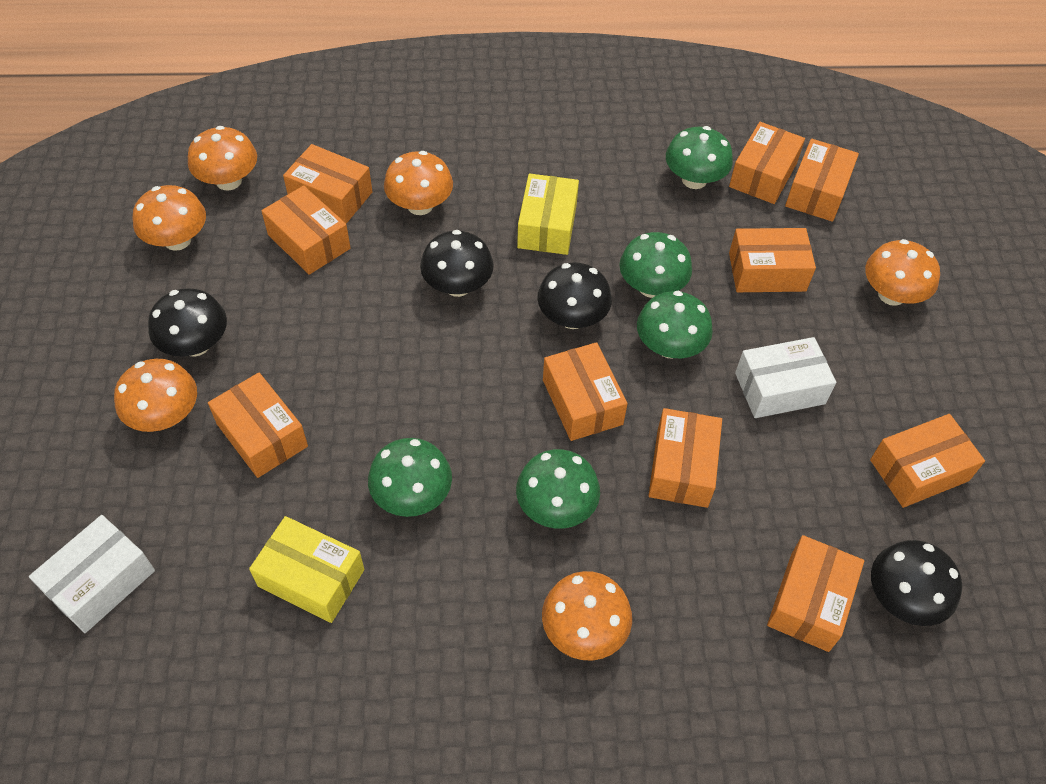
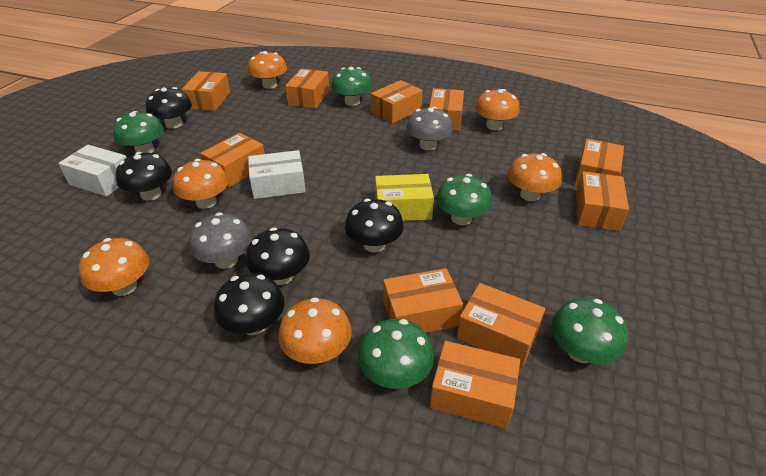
black mushroom: 4 -> 5
grey mushroom: 0 -> 2
yellow box: 2 -> 1

